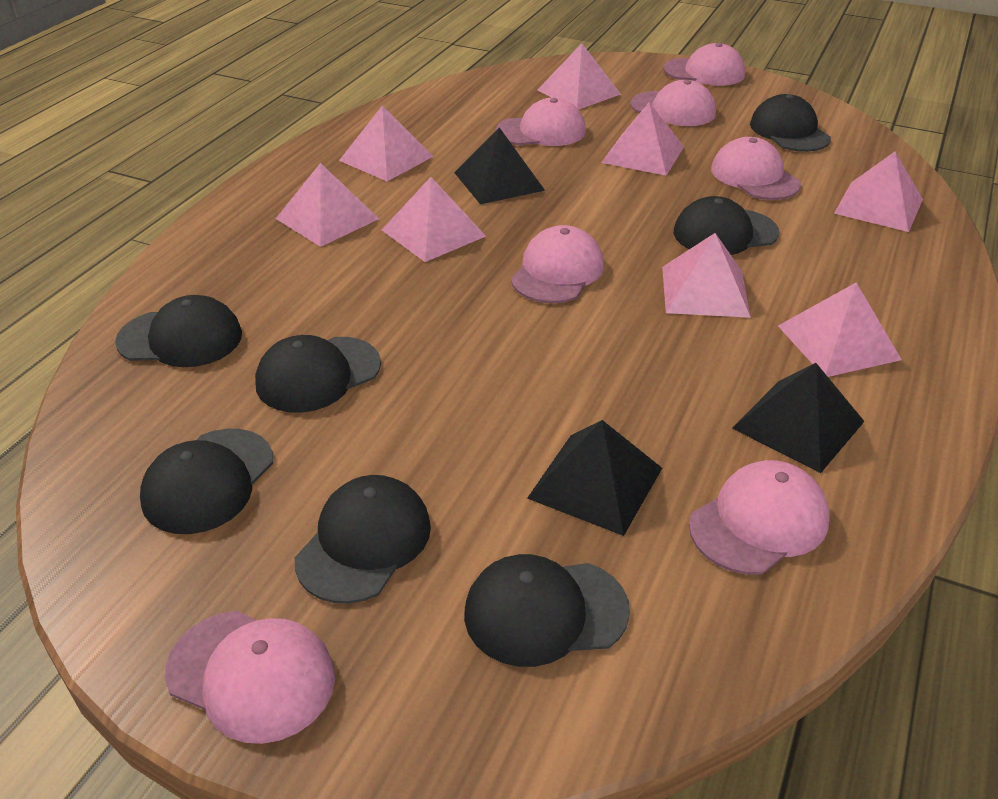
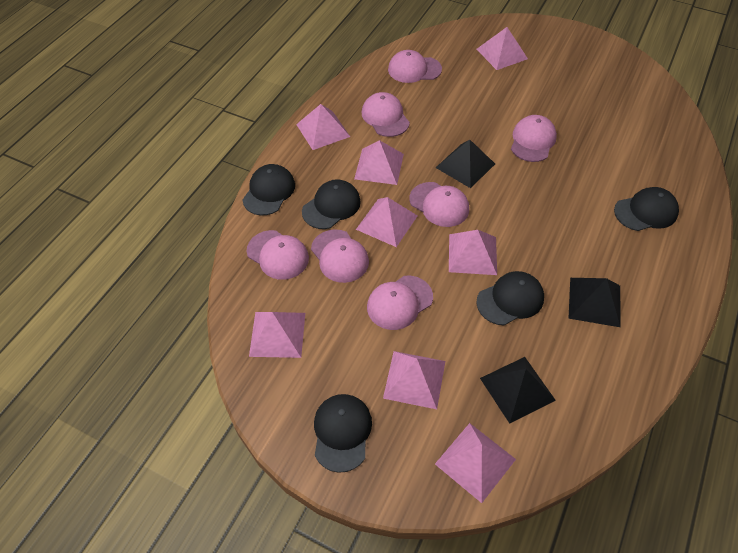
black cap: 7 -> 5

